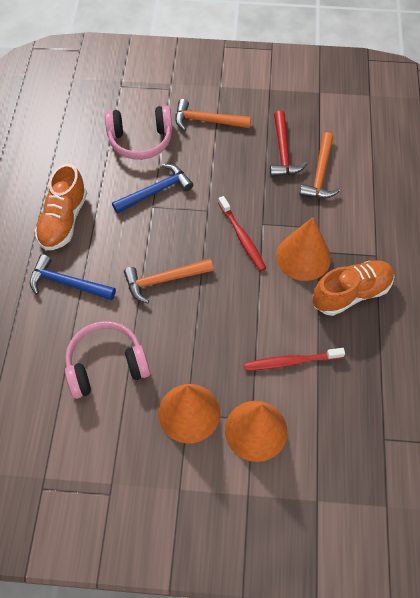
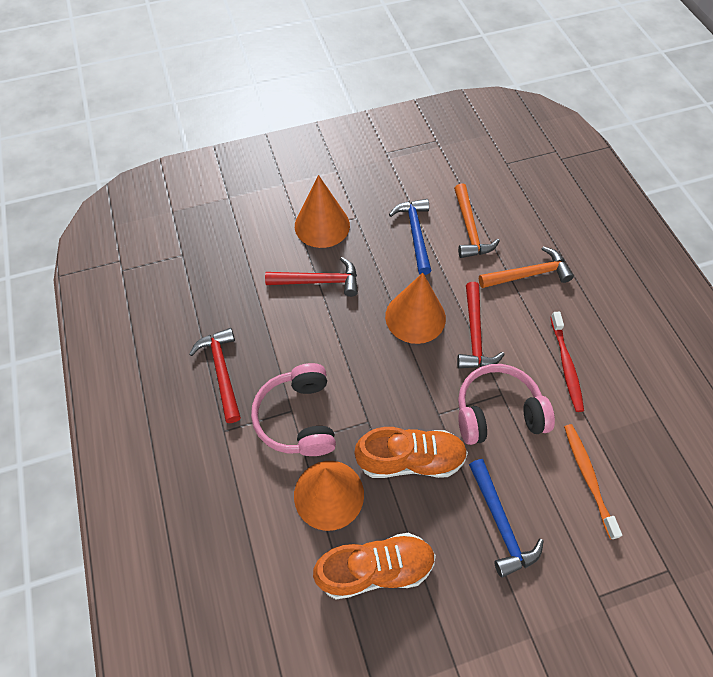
orange hammer: 3 -> 2
orange toothbrush: 0 -> 1
red hammer: 1 -> 3
red toothbrush: 2 -> 1

